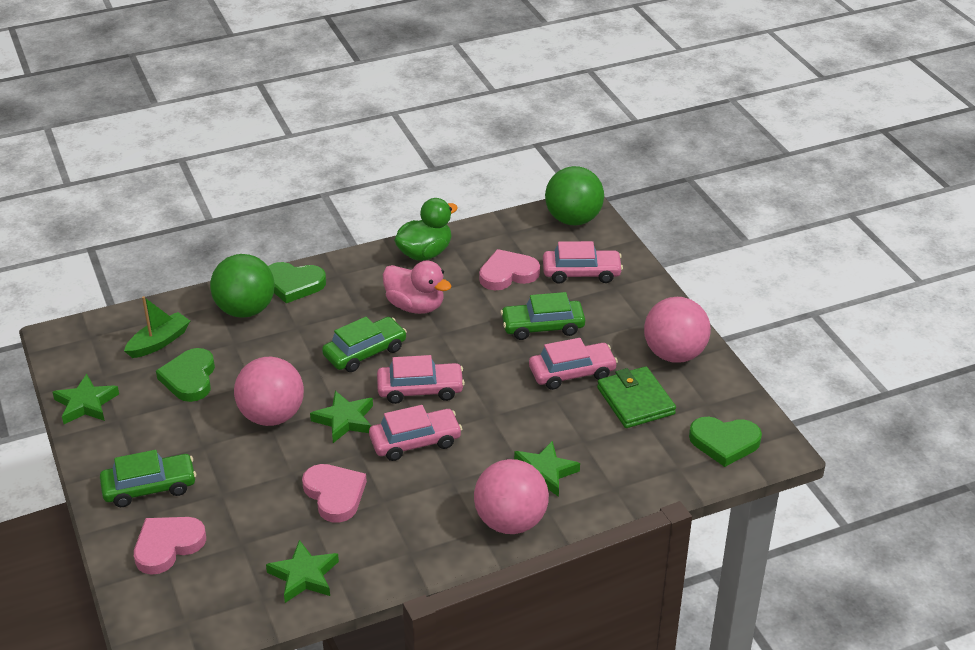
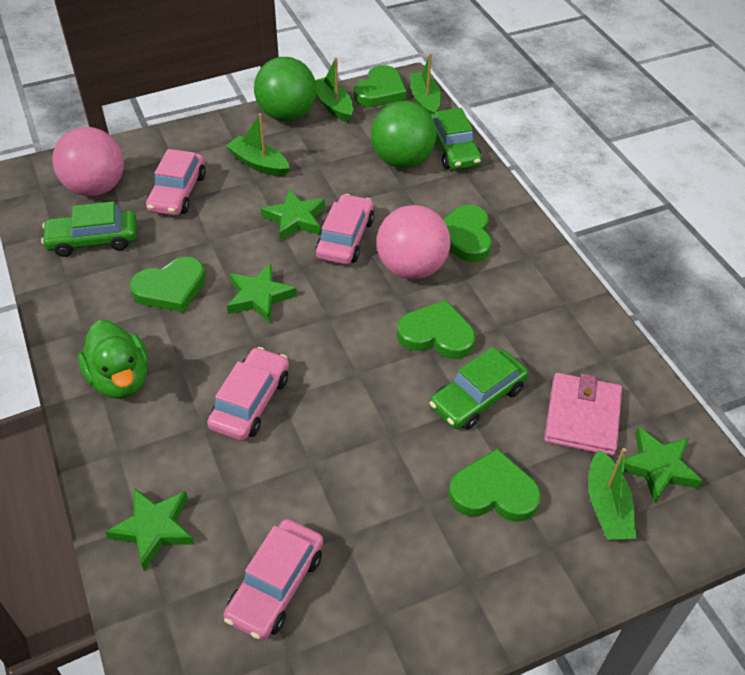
green boat: 1 -> 4
green heart: 3 -> 5
green wallet: 1 -> 0
pink ball: 3 -> 2
pink duck: 1 -> 0
pink heart: 3 -> 0
pink wallet: 0 -> 1

